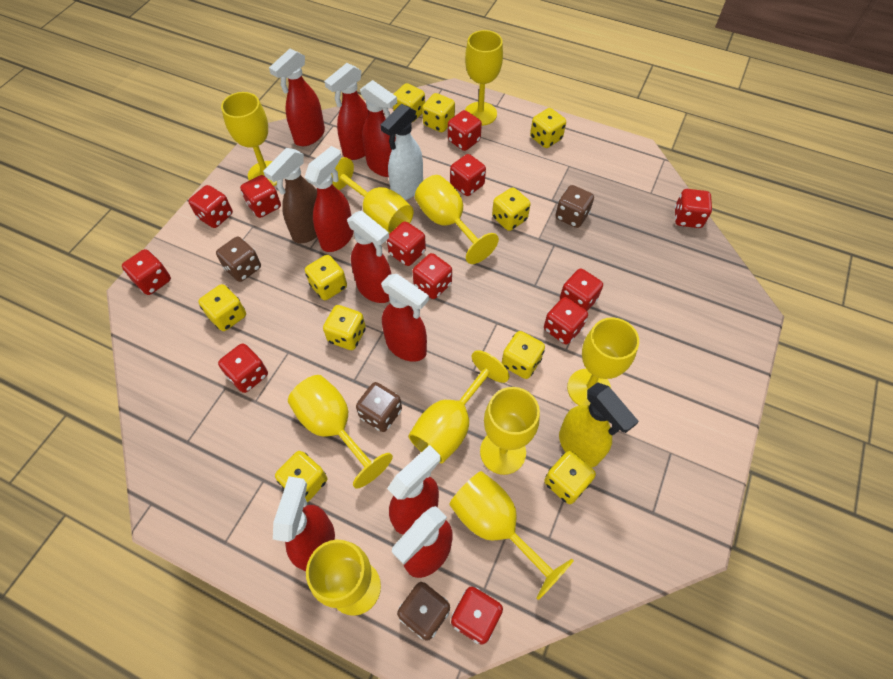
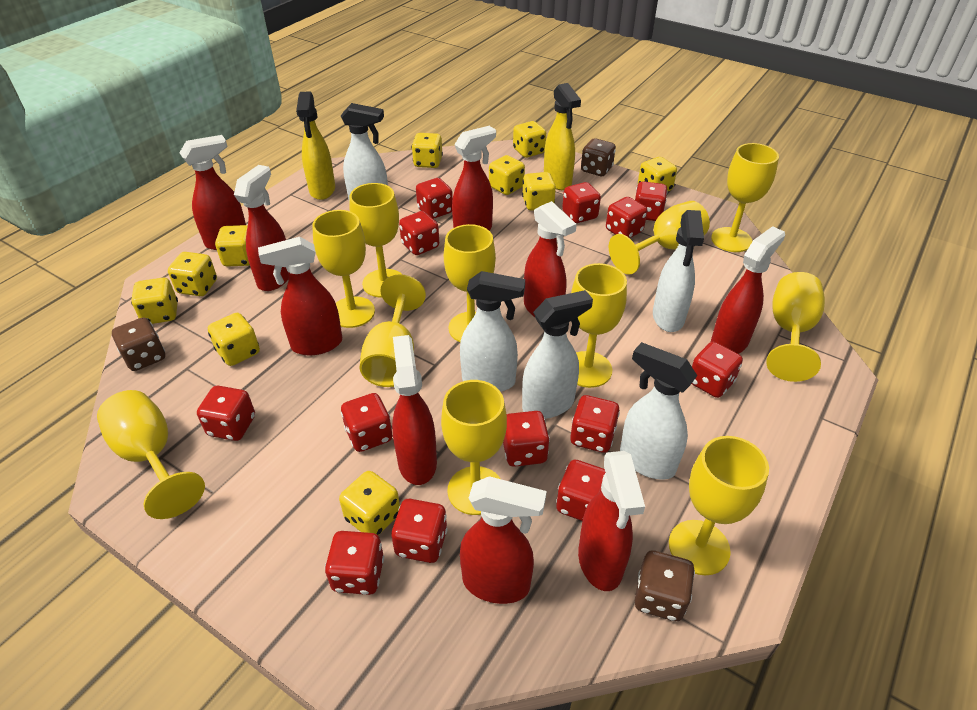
brown dice: 4 -> 3
brown spray bottle: 1 -> 0
red dice: 12 -> 13
white spray bottle: 1 -> 5
yellow goblet: 10 -> 11
yellow spray bottle: 1 -> 2

